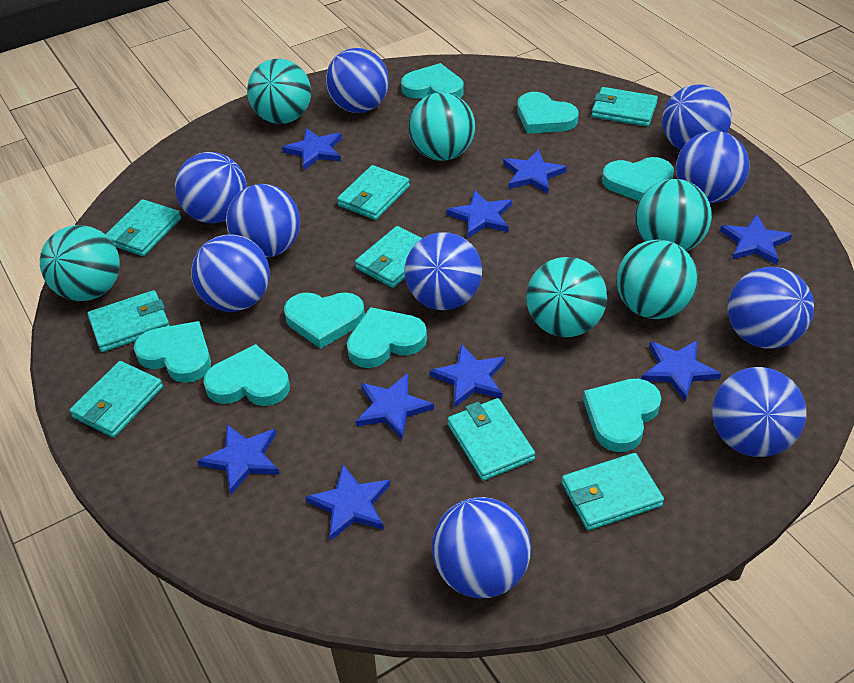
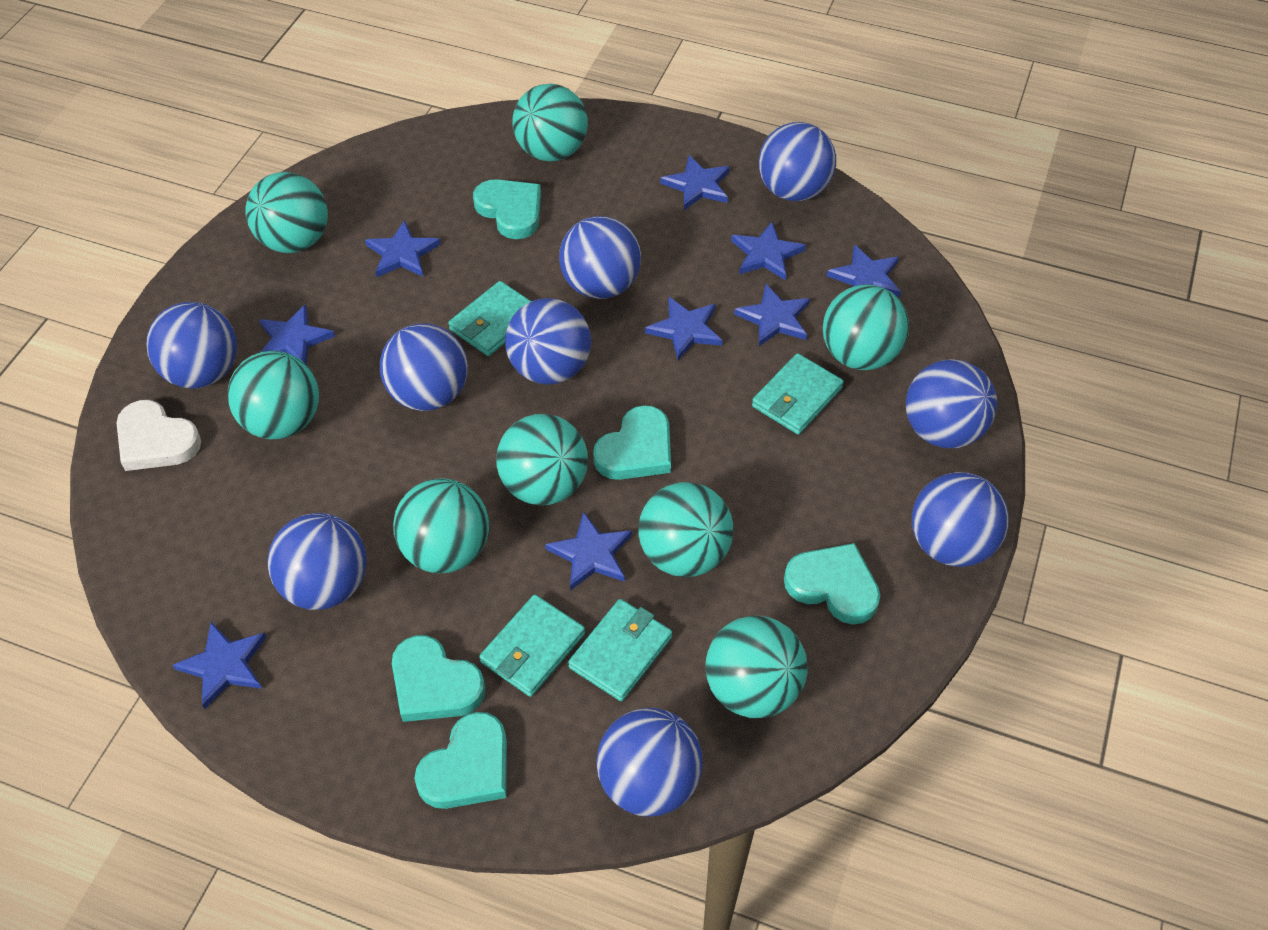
blue ball: 10 -> 9
turquoise ball: 6 -> 8
turquoise heart: 8 -> 5
turquoise wallet: 8 -> 4
white heart: 0 -> 1

